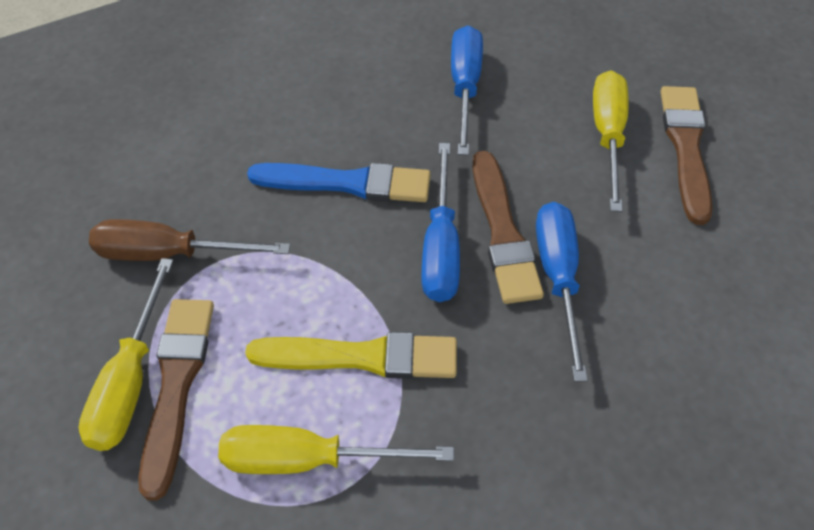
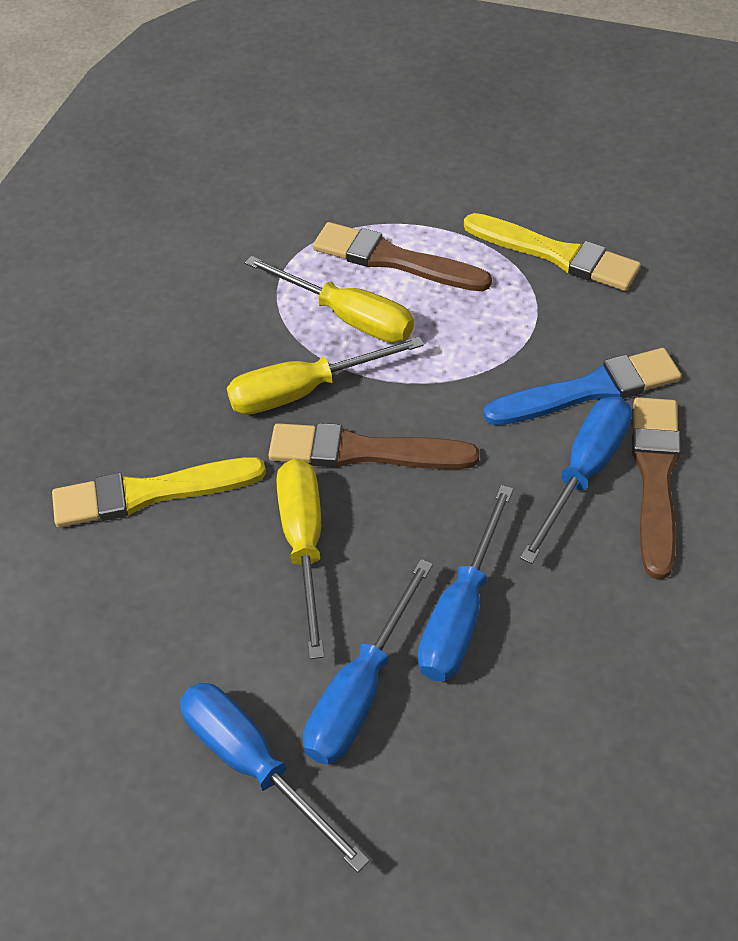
blue screwdriver: 3 -> 4
brown screwdriver: 1 -> 0
yellow brush: 1 -> 2

